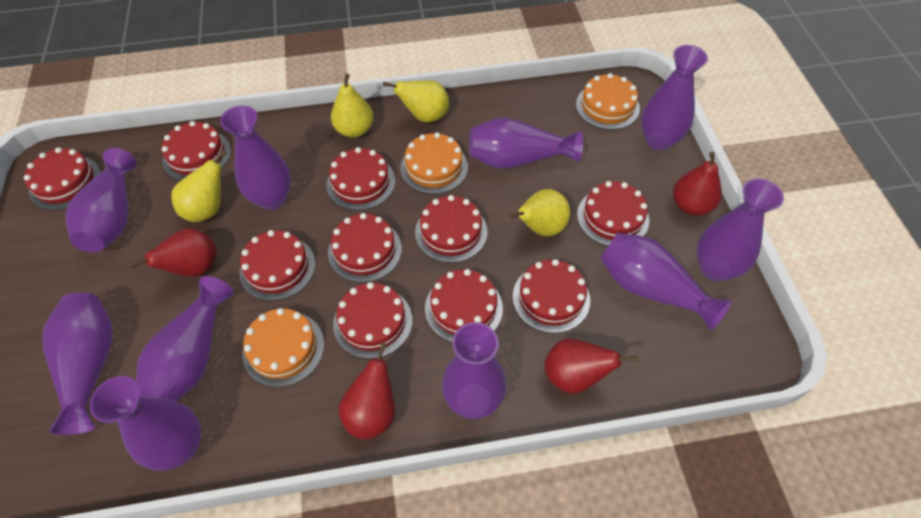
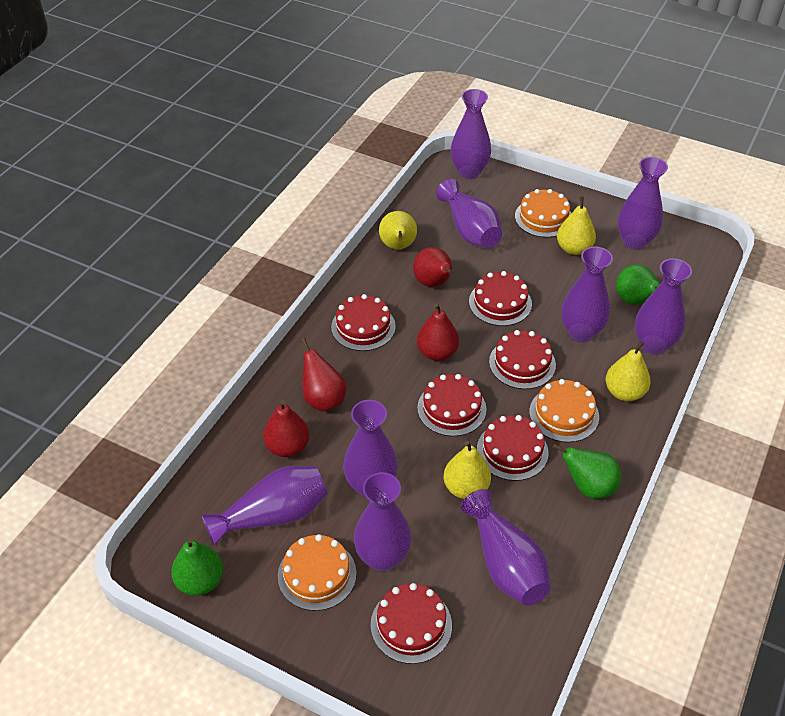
green pear: 0 -> 3
purple vase: 10 -> 9
red cake: 10 -> 6

